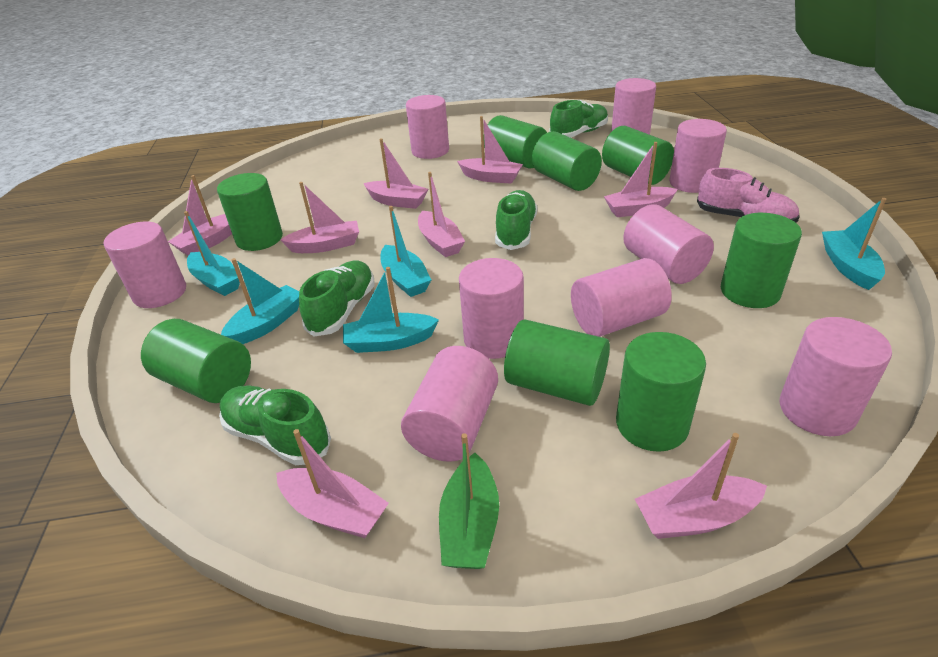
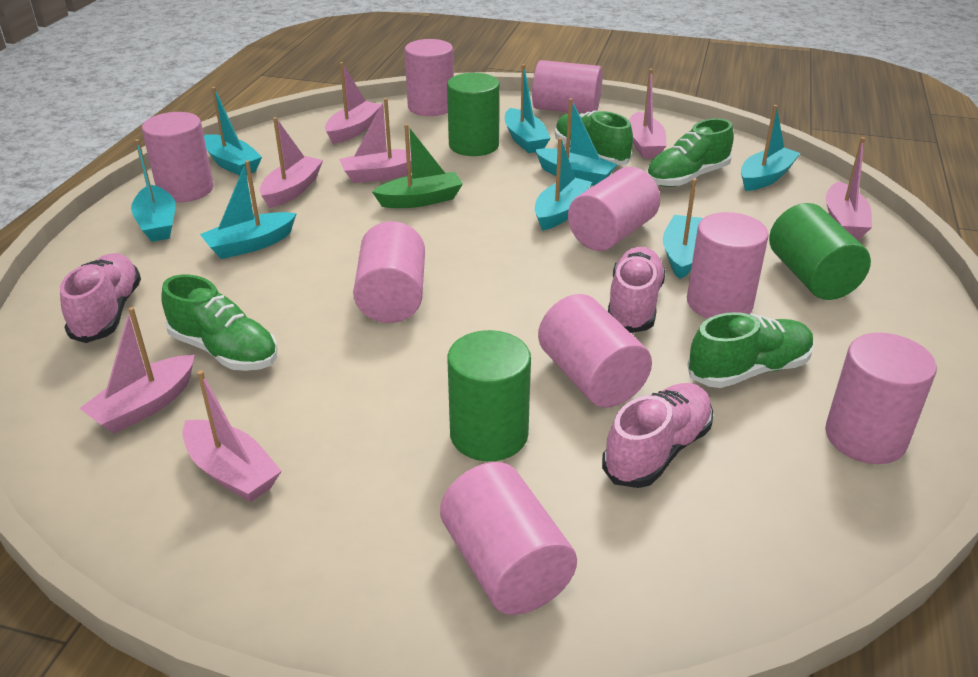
green cylinder: 8 -> 3
pink boat: 8 -> 7
pink shoe: 1 -> 3
turquoise boat: 5 -> 8

